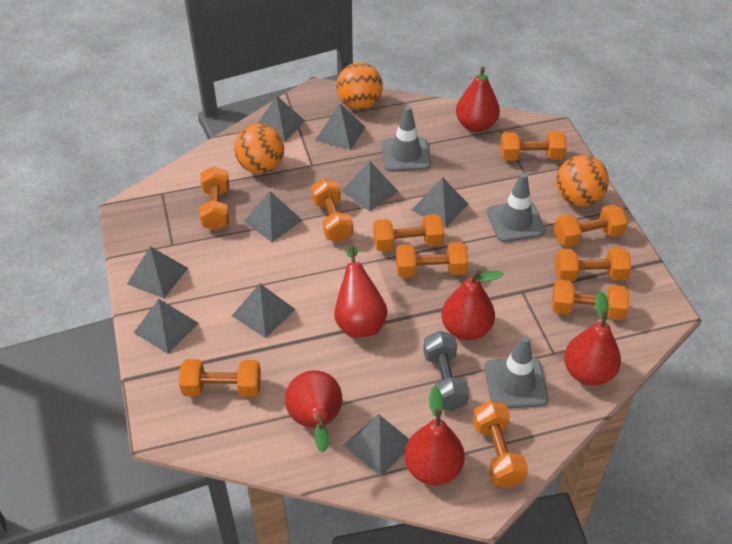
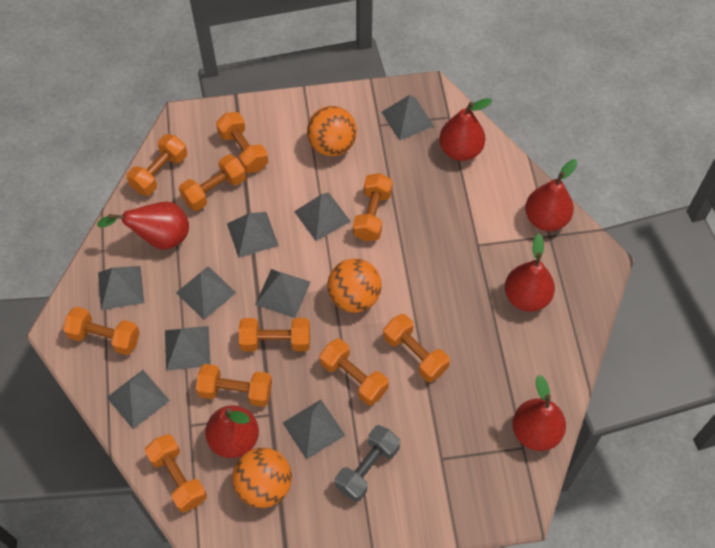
grey traffic cone: 3 -> 0

